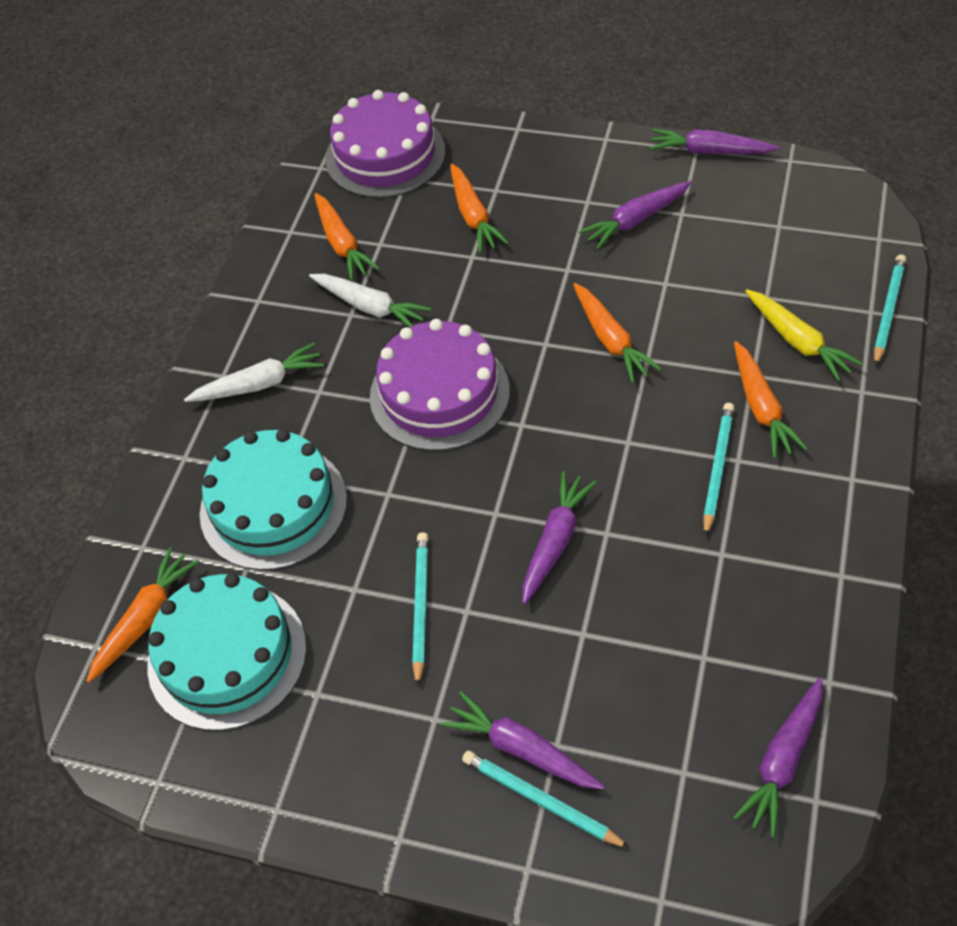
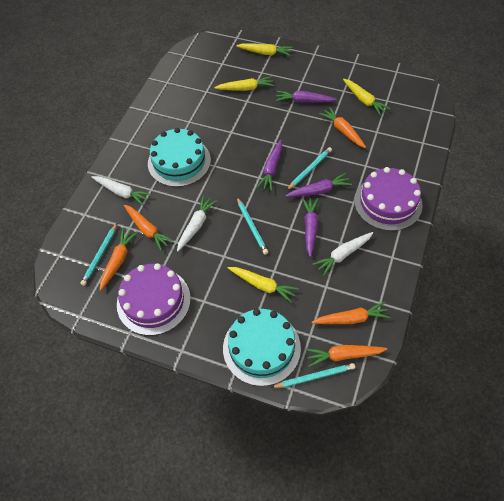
purple carrot: 5 -> 4
white carrot: 2 -> 3
yellow carrot: 1 -> 4

